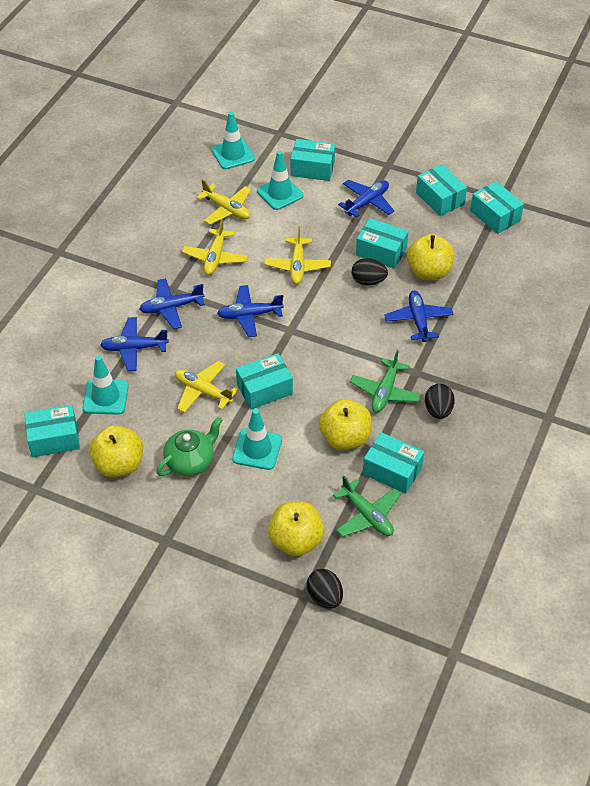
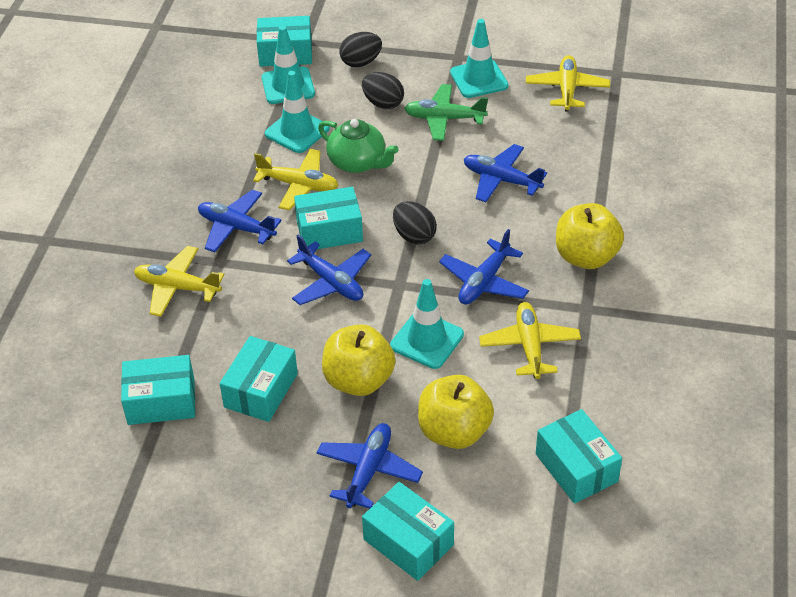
green plane: 2 -> 1
turquoise box: 7 -> 6
yellow apple: 4 -> 3

